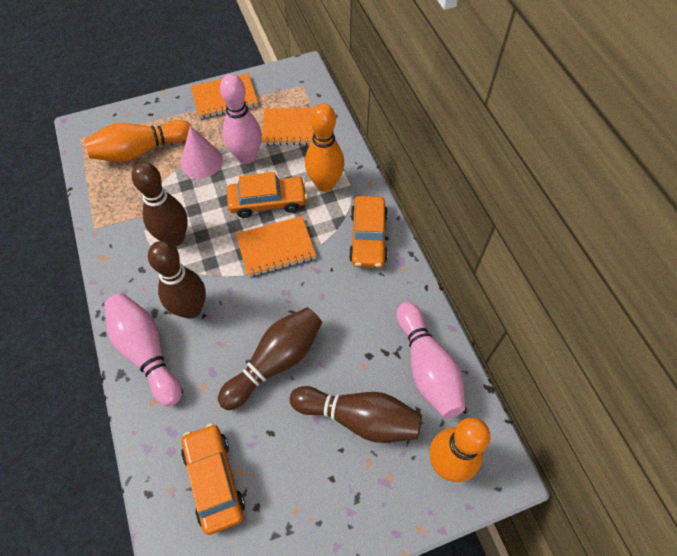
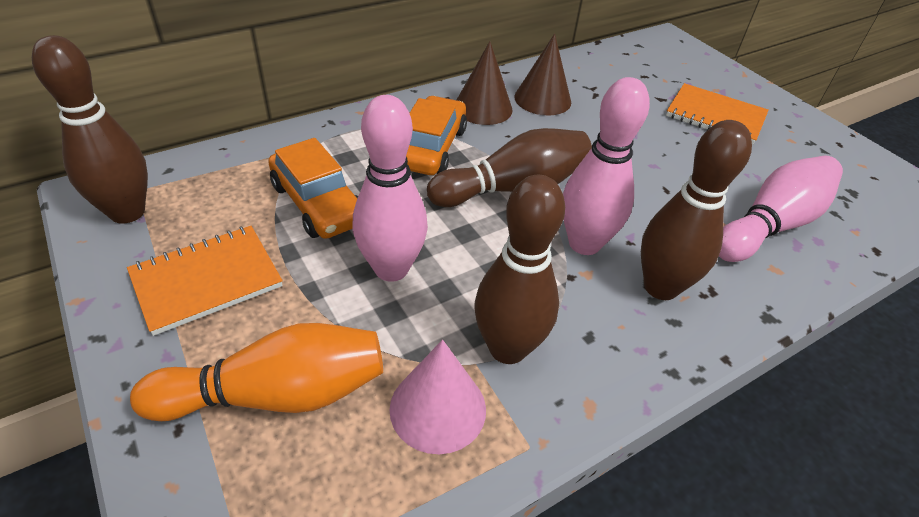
brown cone: 0 -> 2
orange bowling pin: 3 -> 1
orange car: 3 -> 2
orange notebook: 3 -> 2

